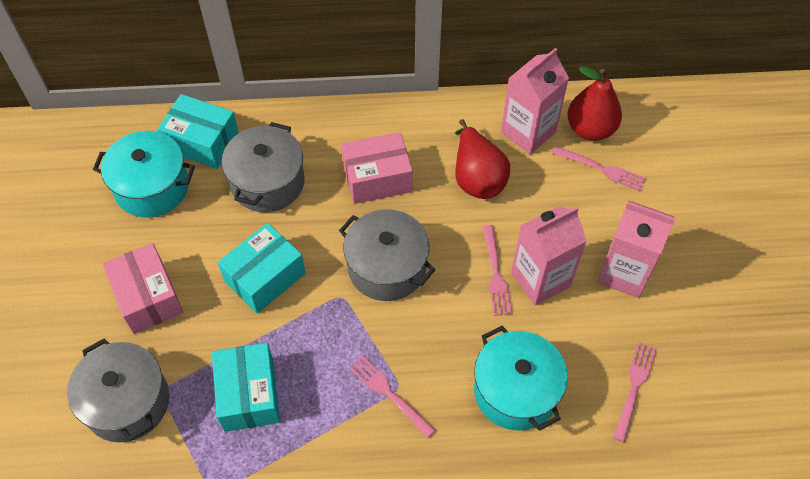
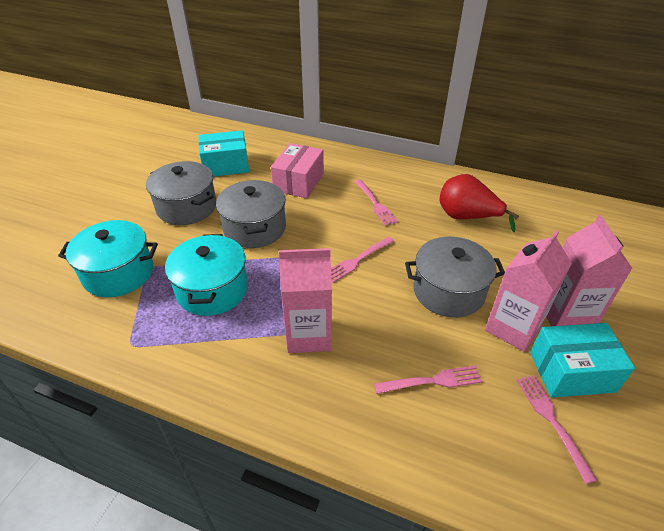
pink box: 2 -> 1
red pear: 2 -> 1
turquoise box: 3 -> 2

